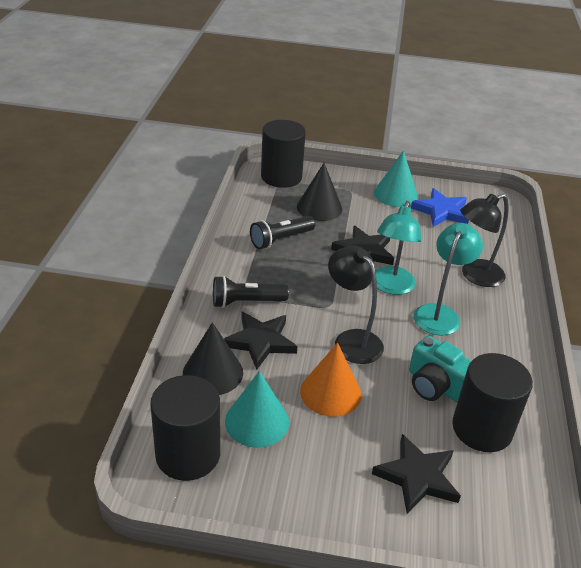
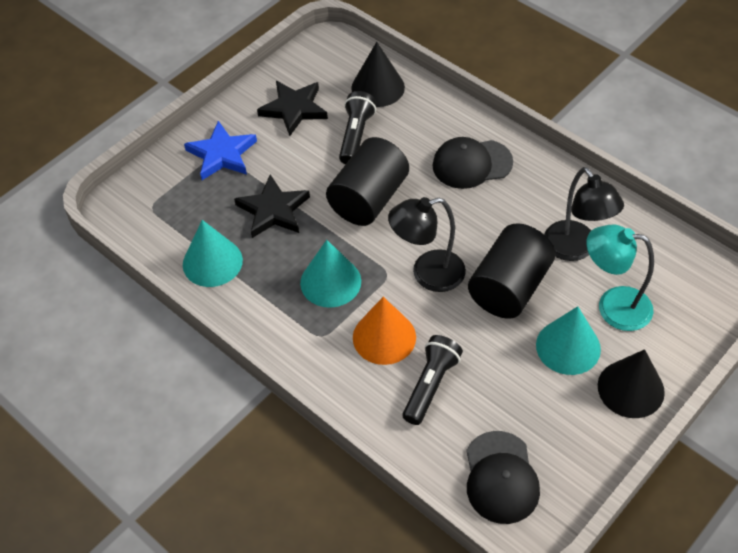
black cap: 0 -> 2
black cylinder: 3 -> 2
black star: 3 -> 2
turquoise camera: 1 -> 0
turquoise cone: 2 -> 3
turquoise lamp: 2 -> 1

